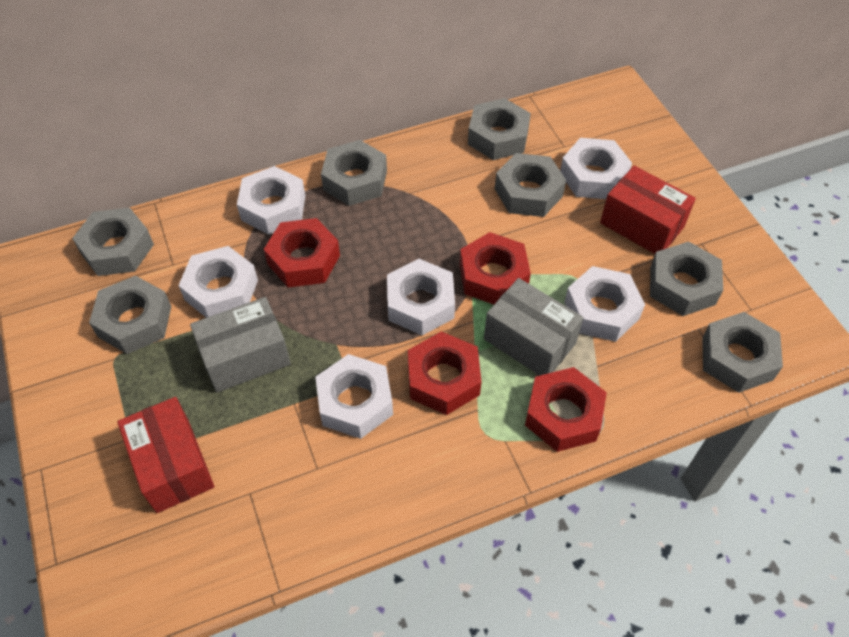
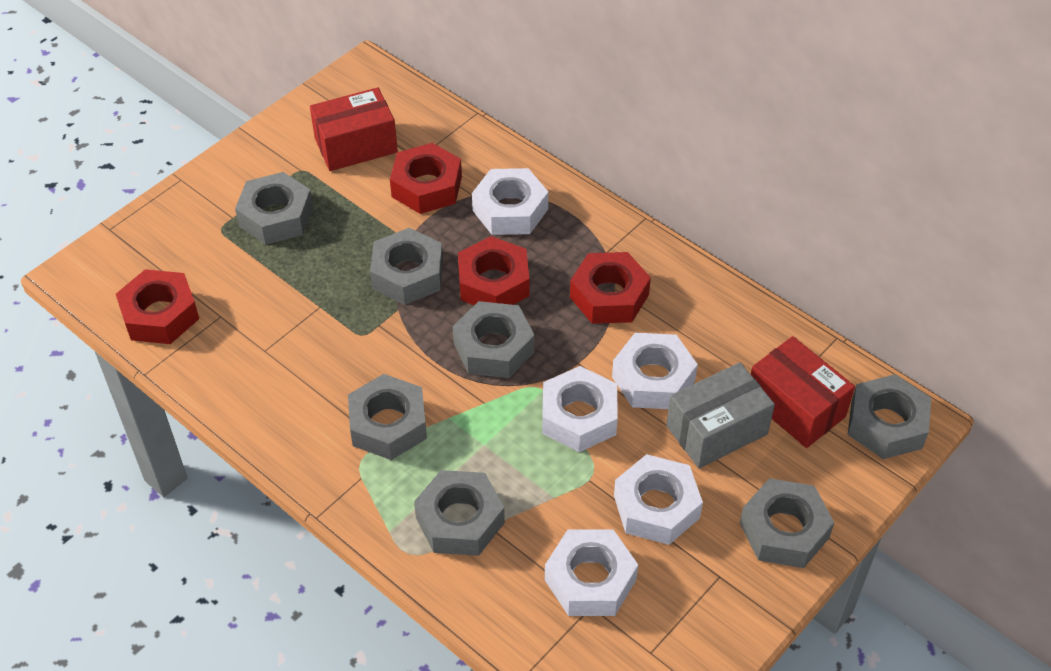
grey box: 2 -> 1
white nut: 6 -> 5

